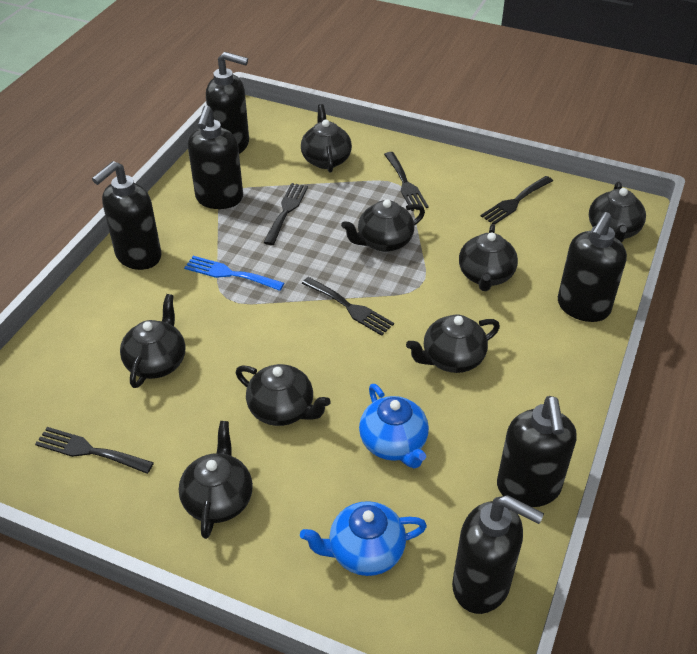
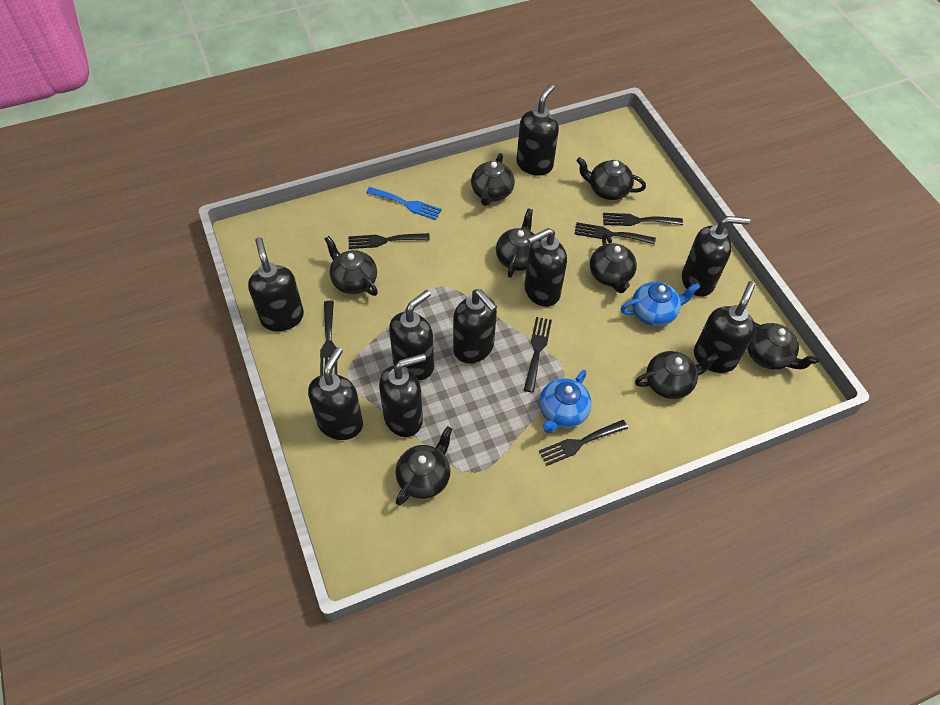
black fork: 5 -> 6
black soap dispenser: 6 -> 9

